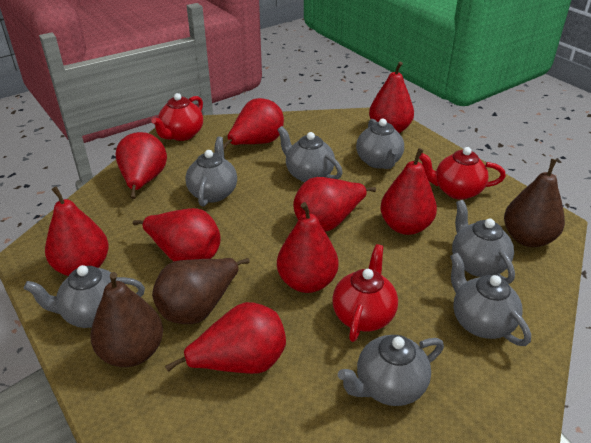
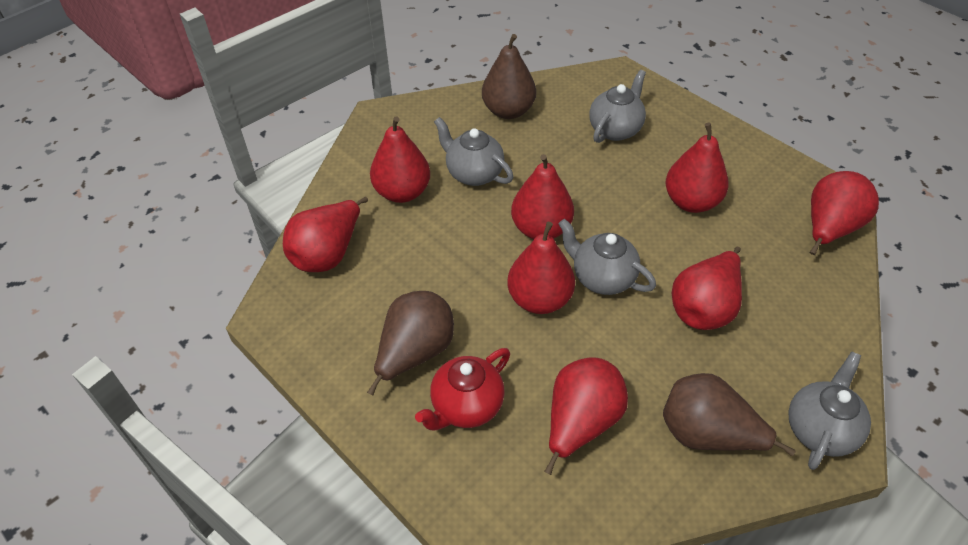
grey teapot: 7 -> 4
red pear: 9 -> 8
red teapot: 3 -> 1

